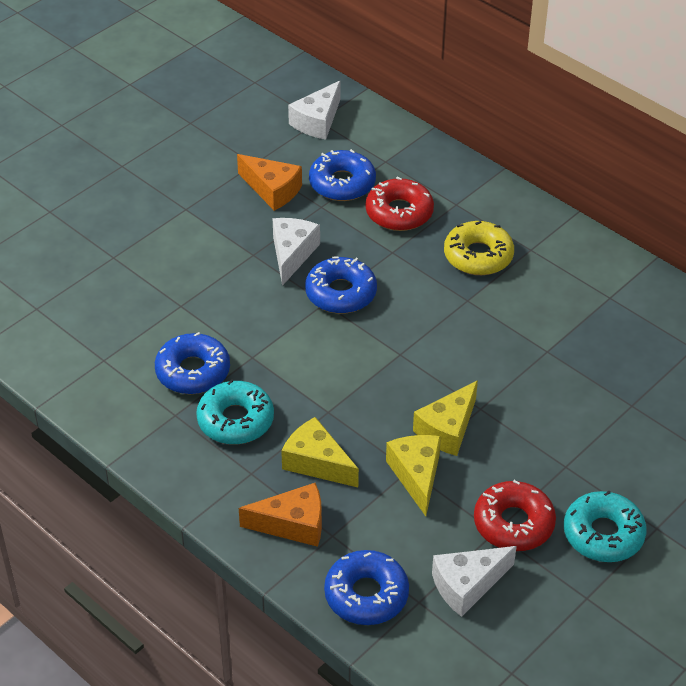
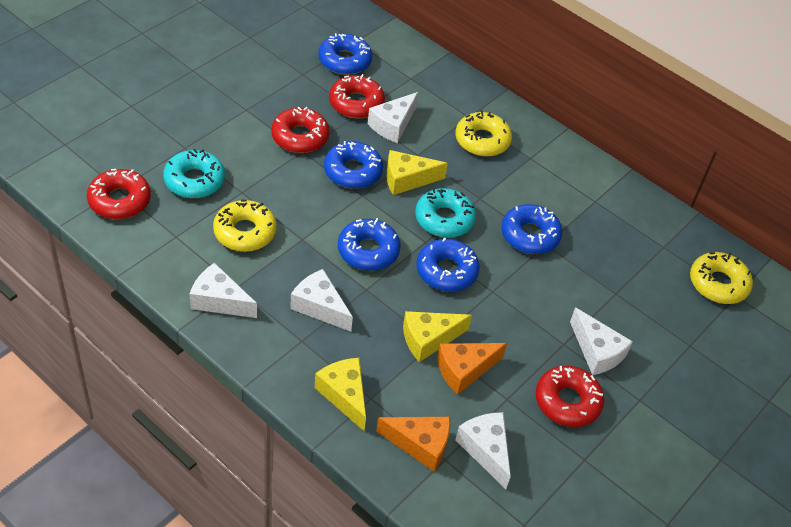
blue donut: 4 -> 5
red donut: 2 -> 4
white cheese: 3 -> 5
yellow donut: 1 -> 3

